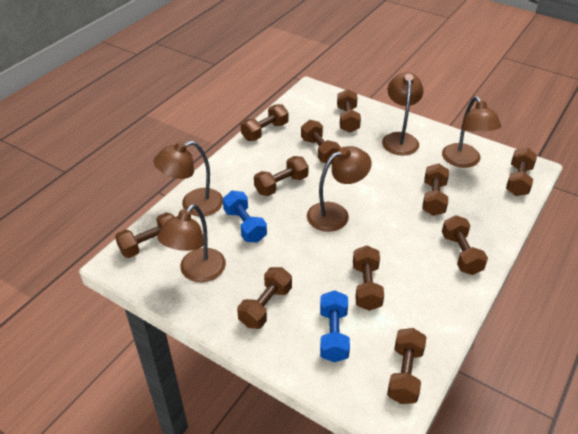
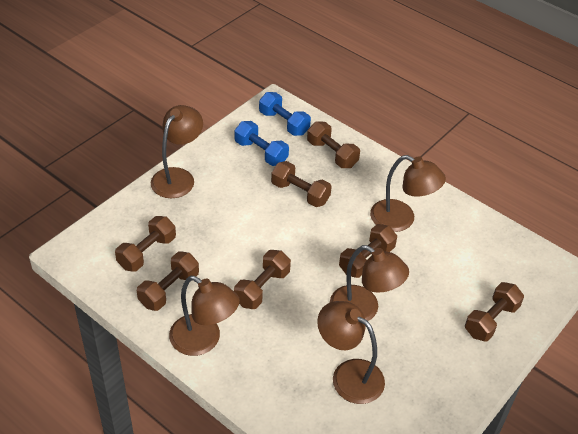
brown dumbbell: 11 -> 7

